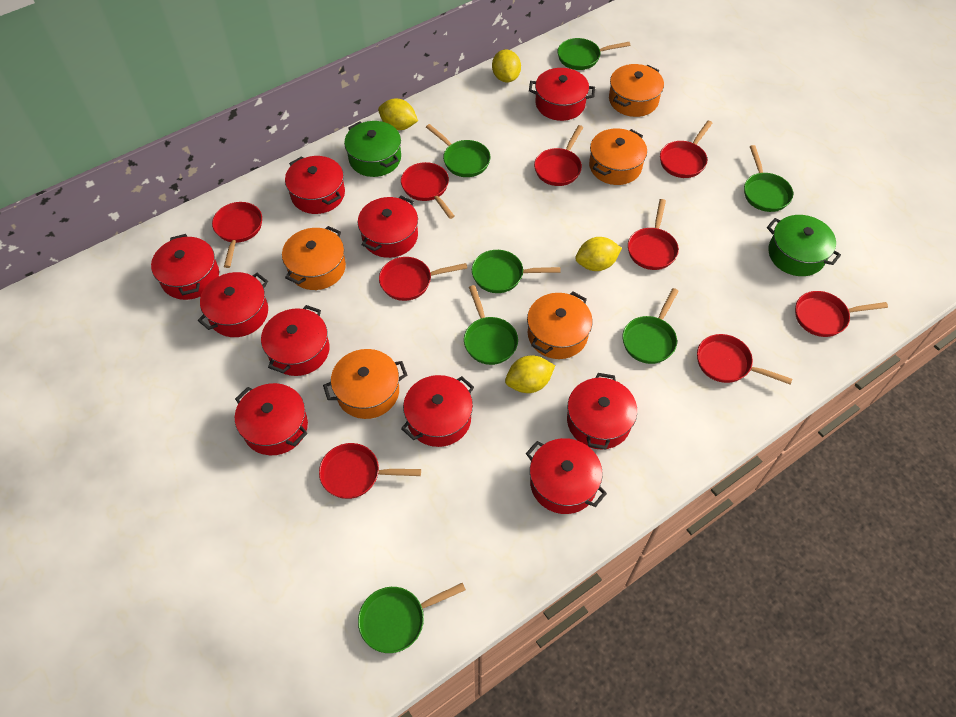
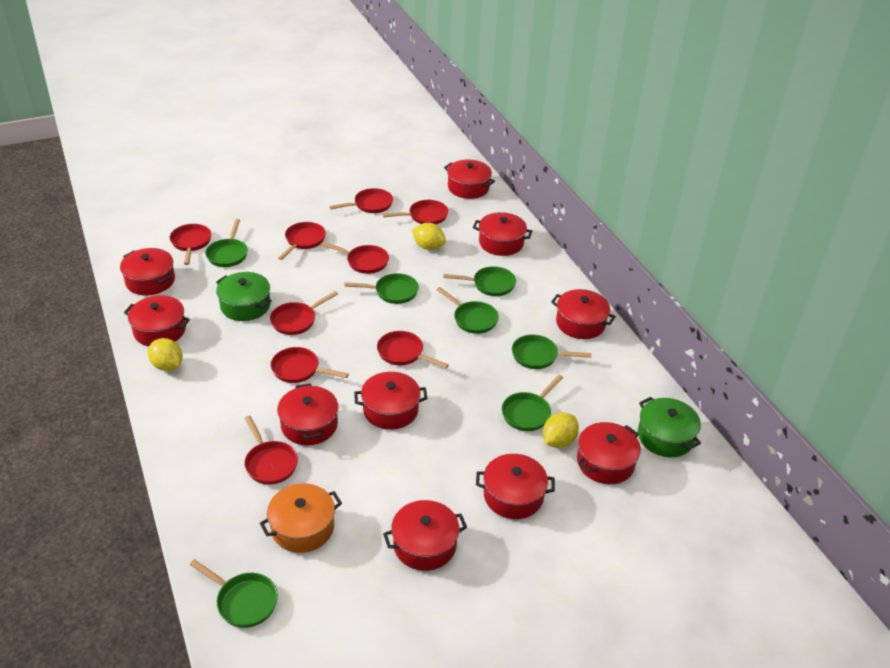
orange pot: 5 -> 1
yellow lemon: 4 -> 3

